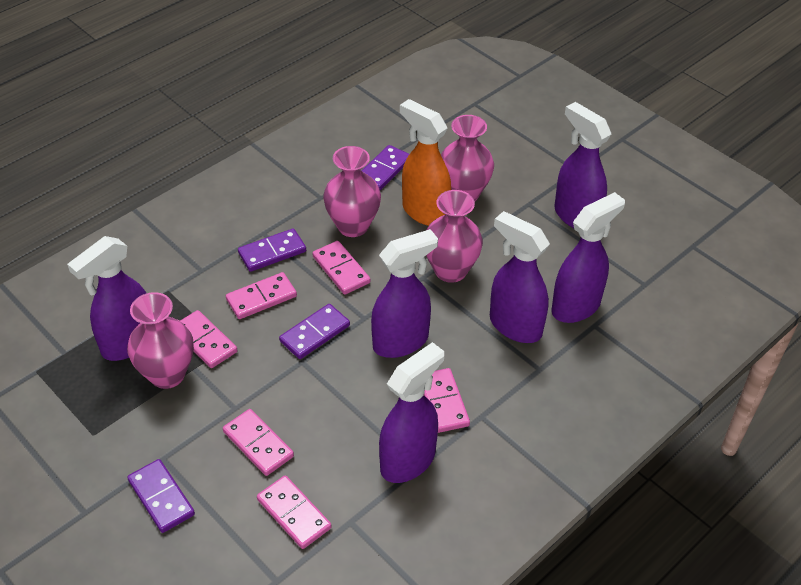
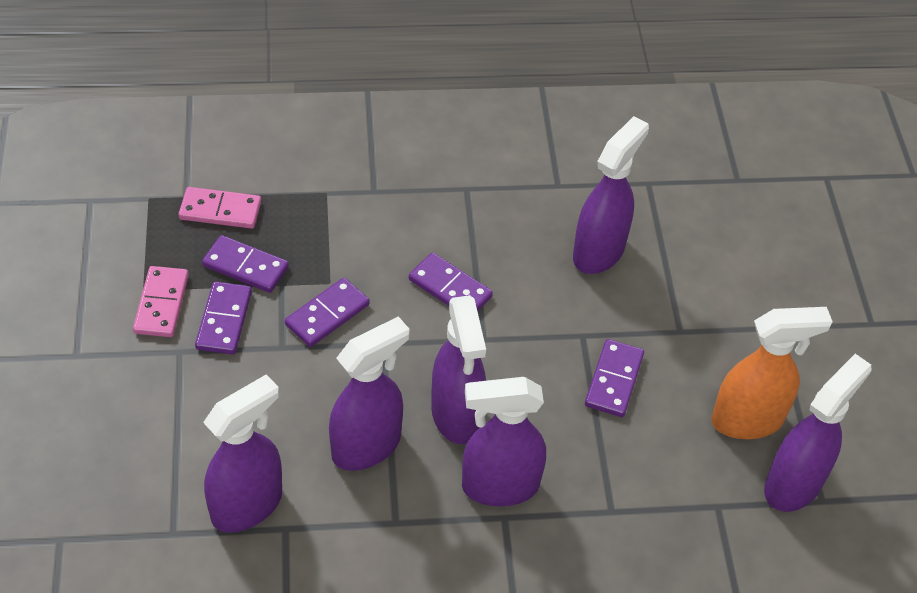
pink domino: 6 -> 2
pink vase: 4 -> 0
purple domino: 4 -> 5

